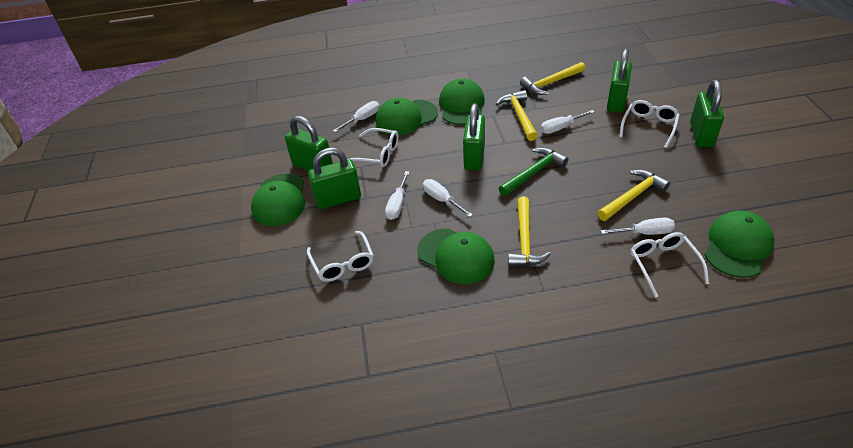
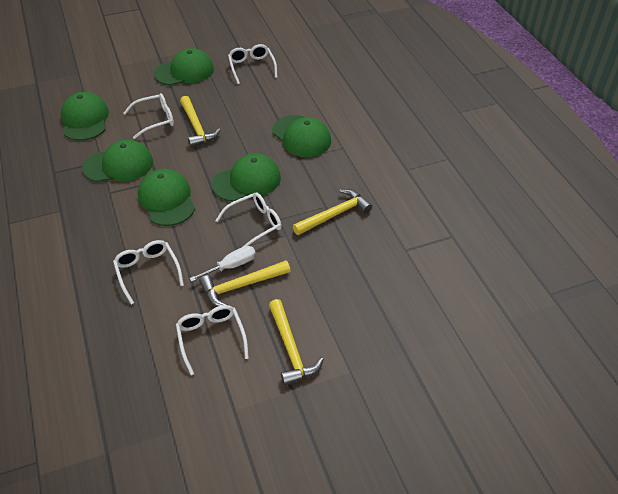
green cap: 5 -> 6
green hammer: 1 -> 0
green padlock: 5 -> 0
white glasses: 4 -> 5
white screwdriver: 5 -> 1

